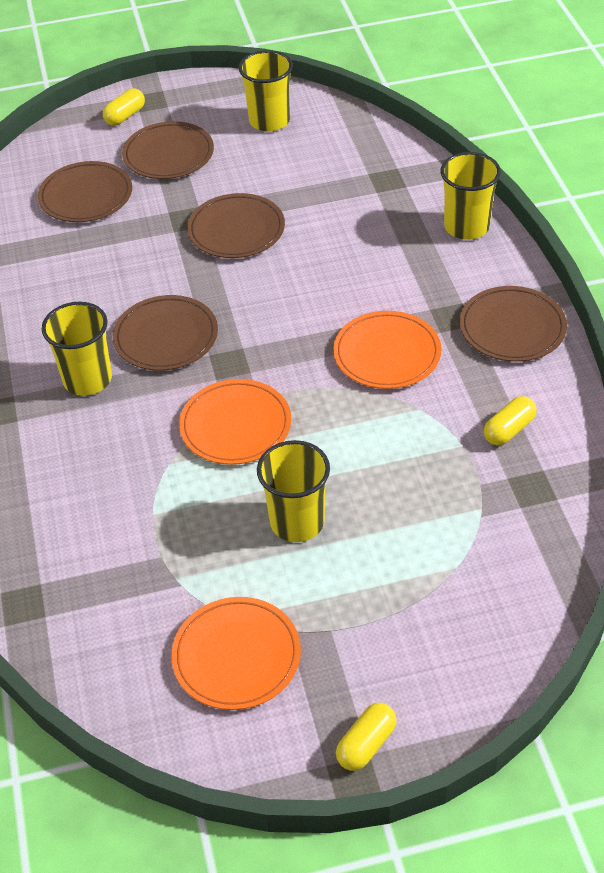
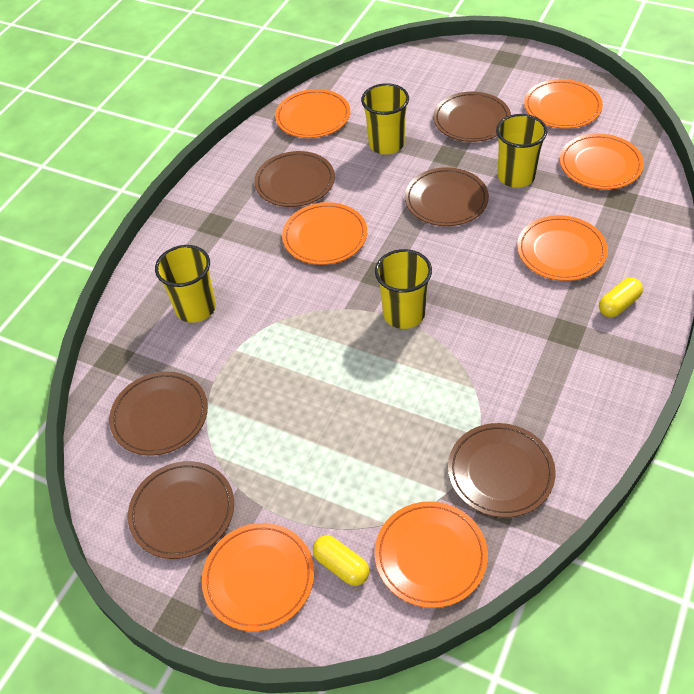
brown plate: 5 -> 6
orange plate: 3 -> 7
yellow capsule: 3 -> 2

